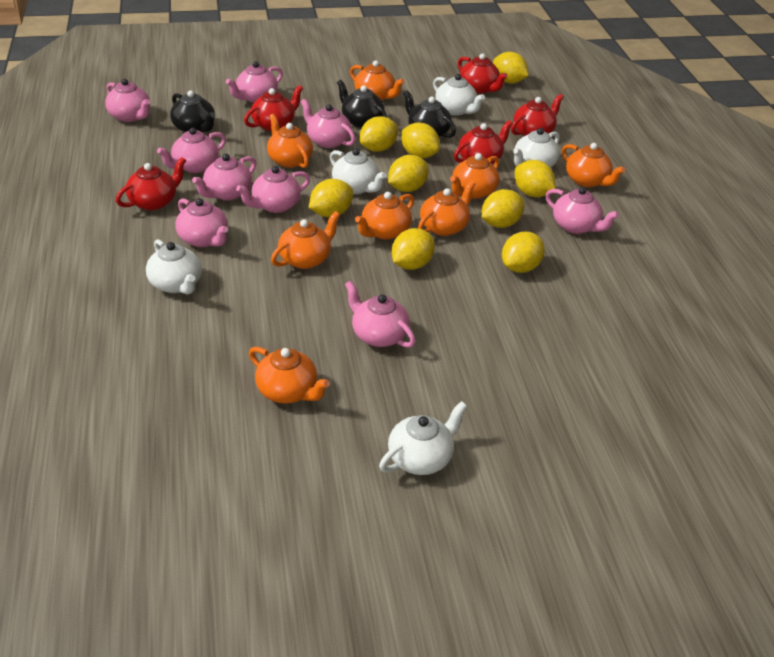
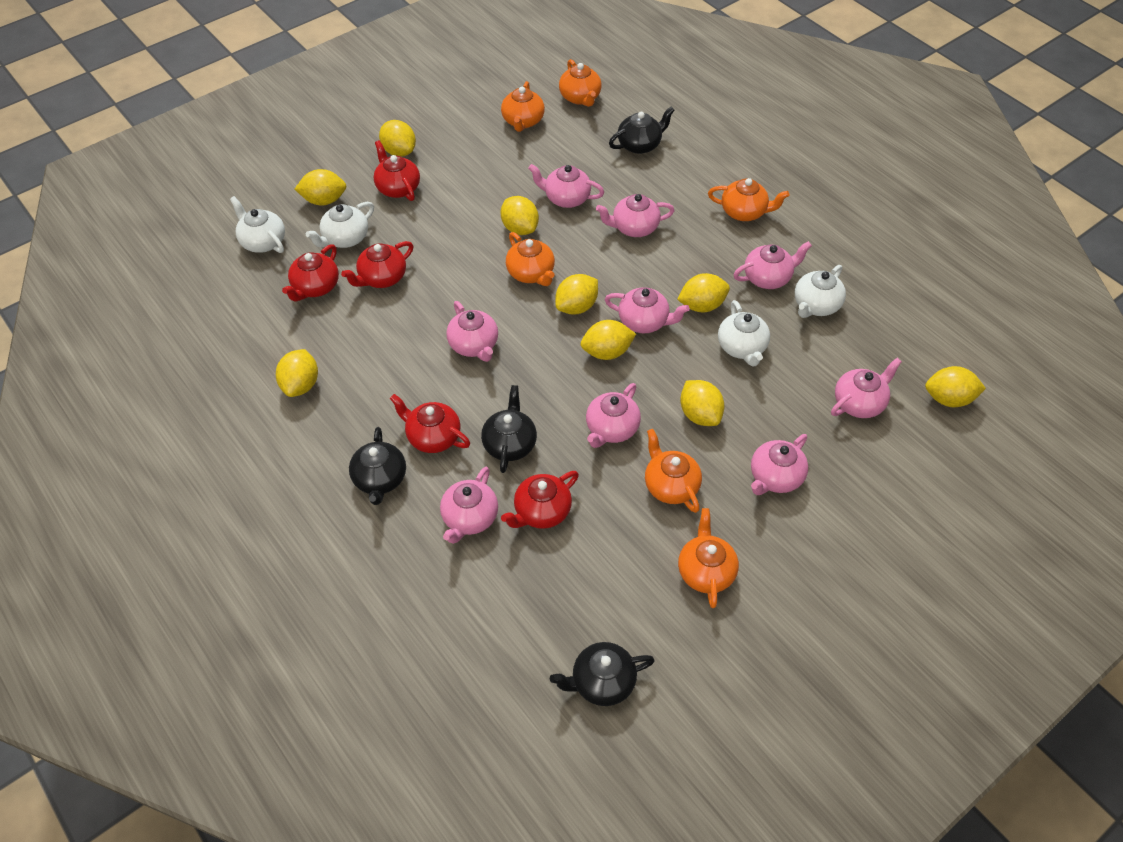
black teapot: 3 -> 4
orange teapot: 8 -> 6
white teapot: 5 -> 4

